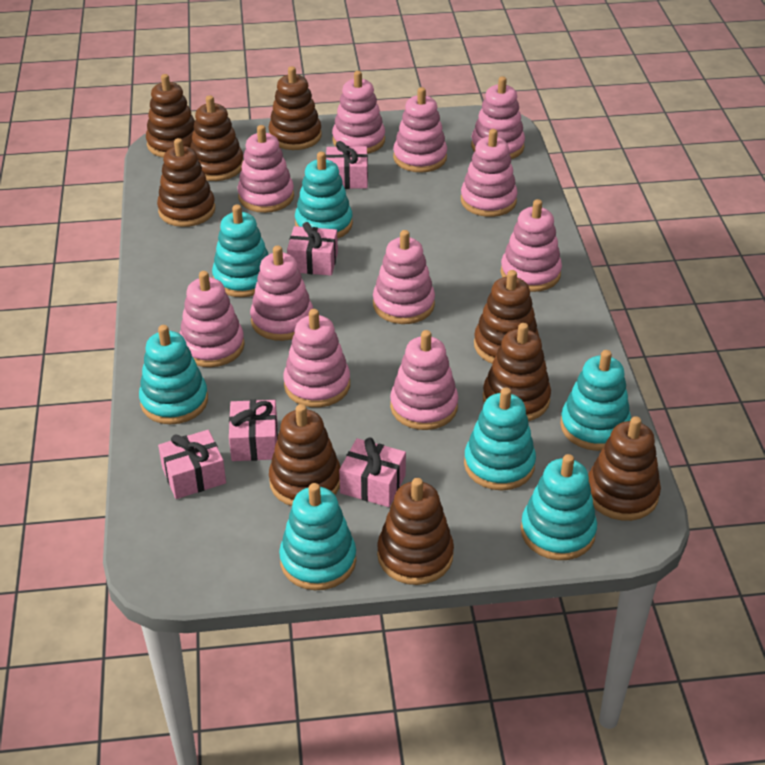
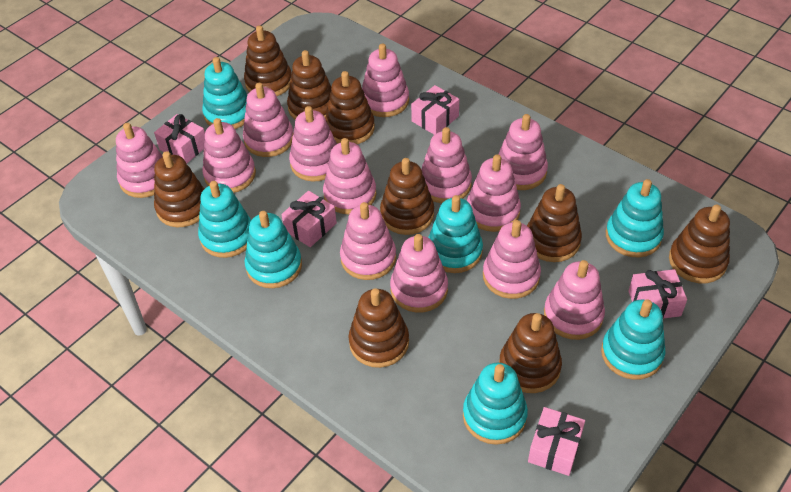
pink stacking toy: 11 -> 13

